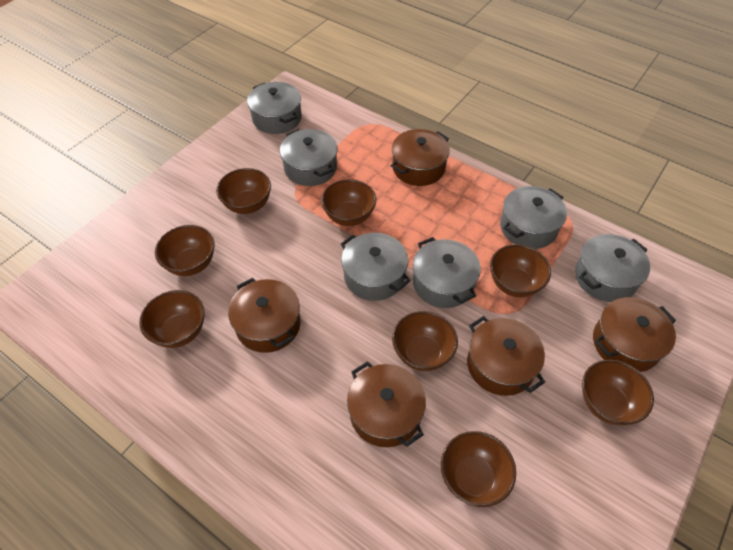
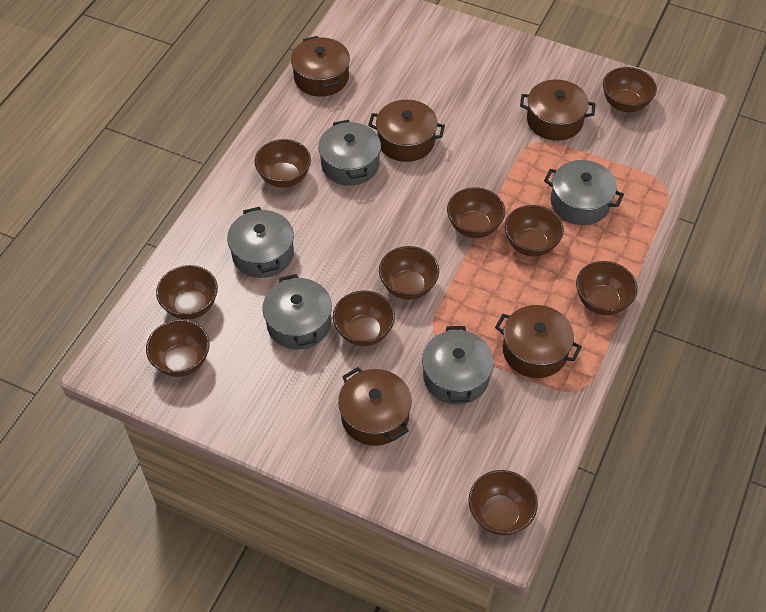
brown bowl: 8 -> 10
grey pot: 6 -> 5

